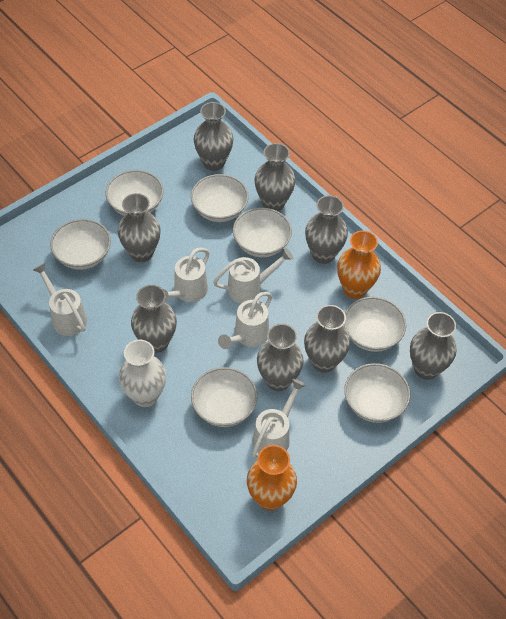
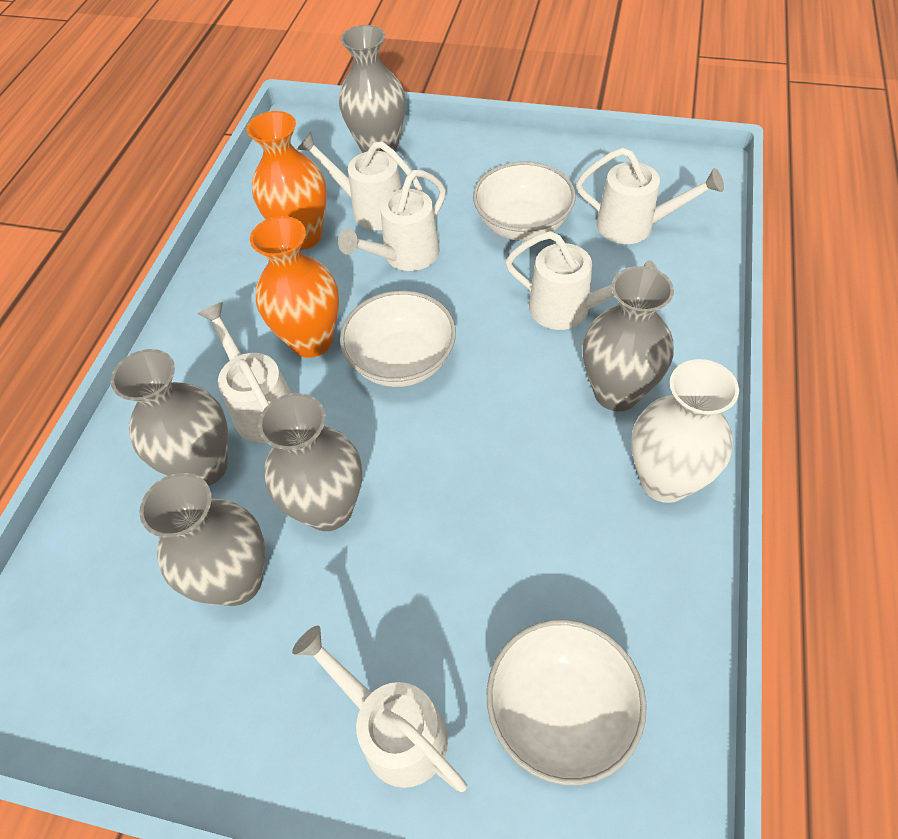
grey vase: 8 -> 5
white bowl: 7 -> 3
white watering can: 5 -> 6

